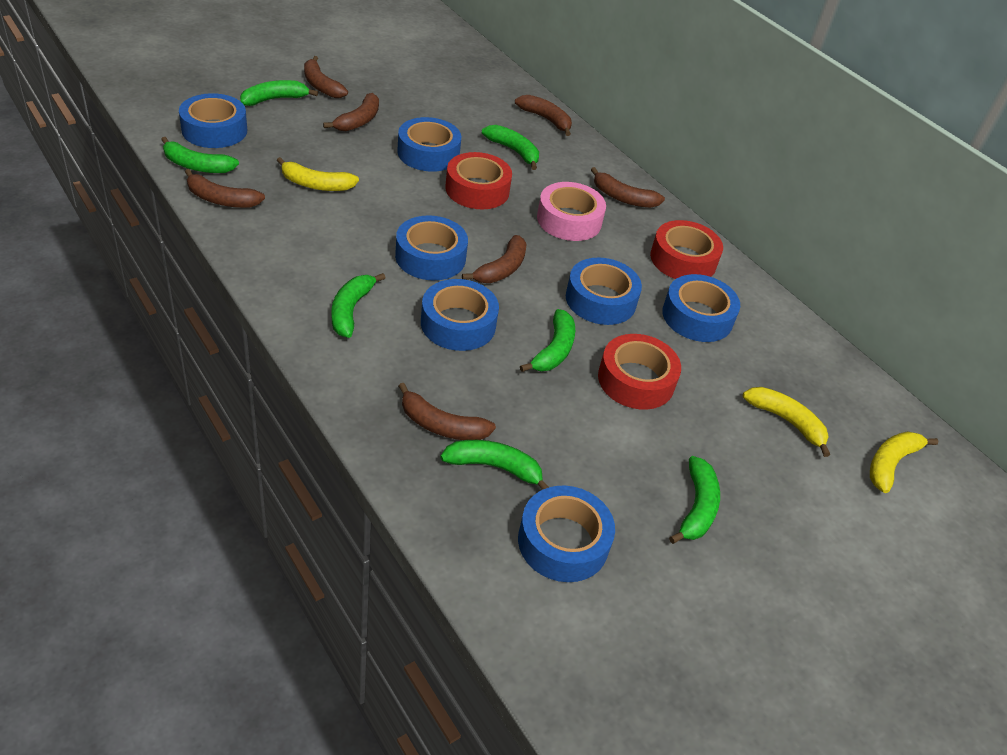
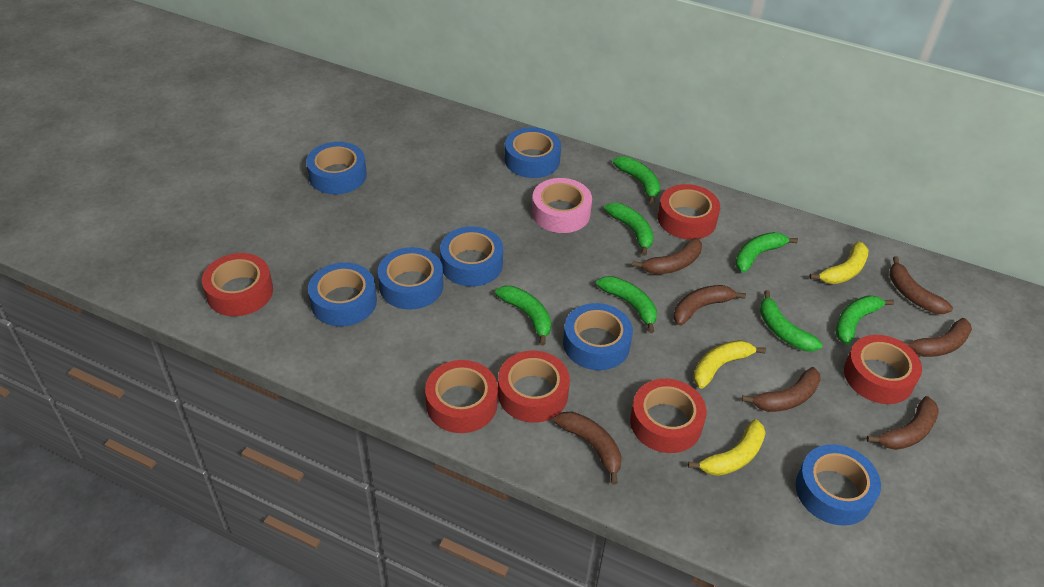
red tape: 3 -> 6

